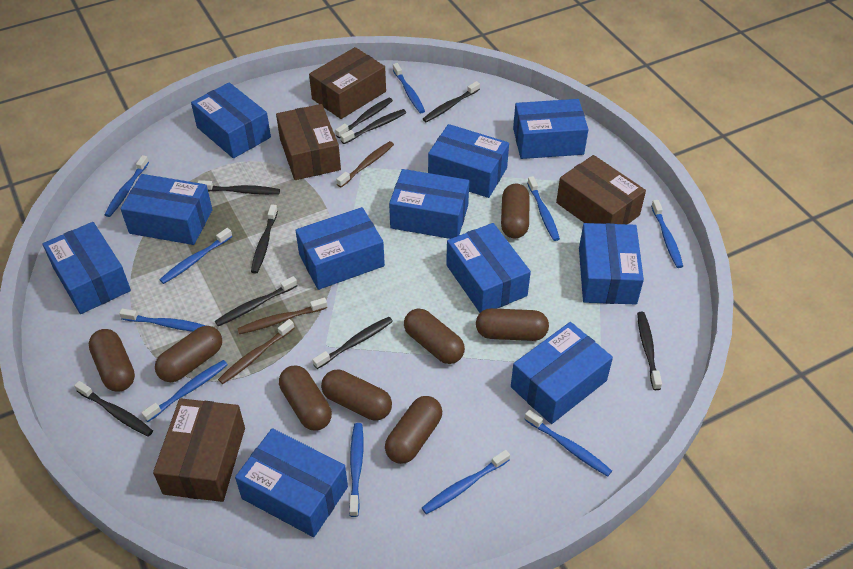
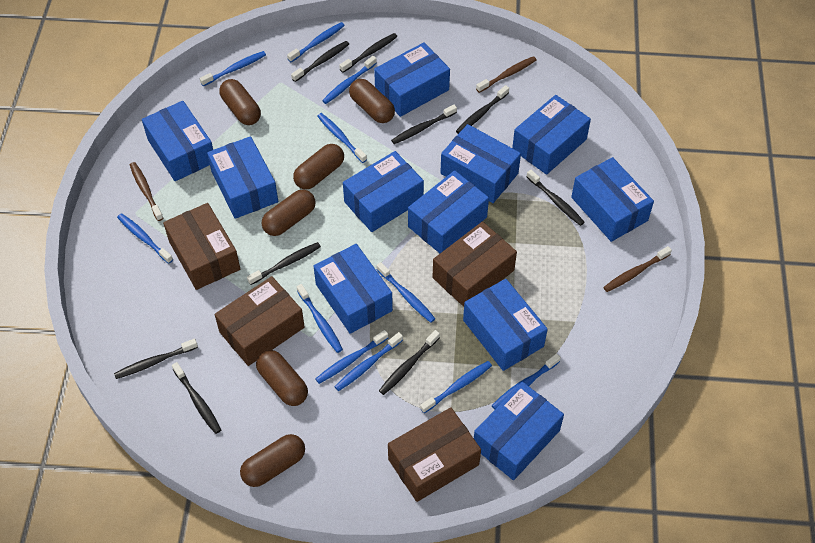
blue toothbrush: 10 -> 11
brown capsule: 8 -> 6

